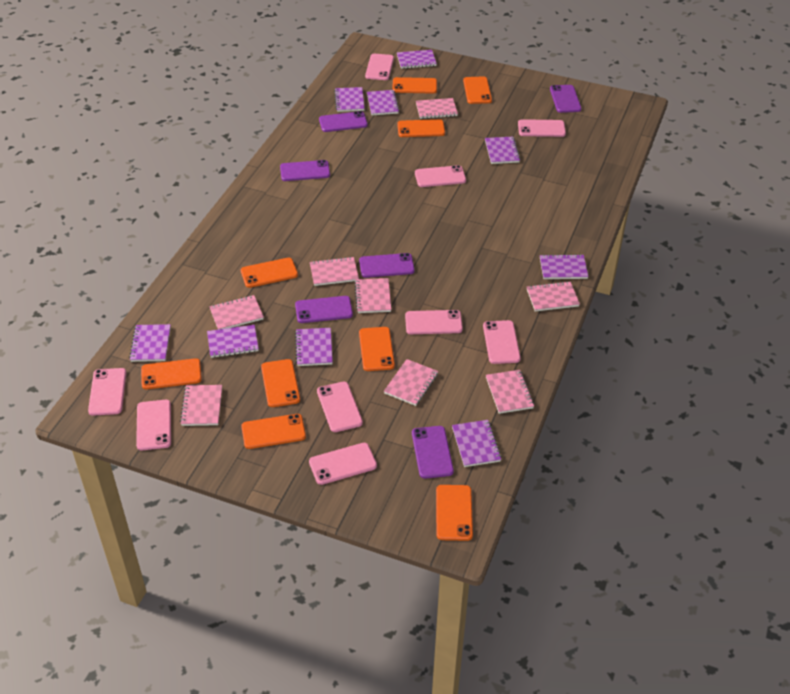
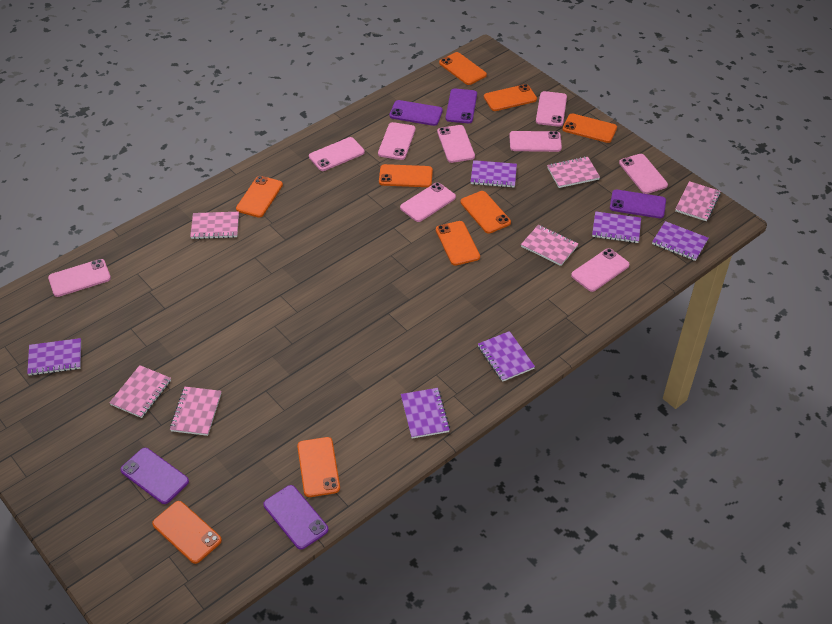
pink notebook: 8 -> 6
purple notebook: 9 -> 6
purple phone: 6 -> 5

